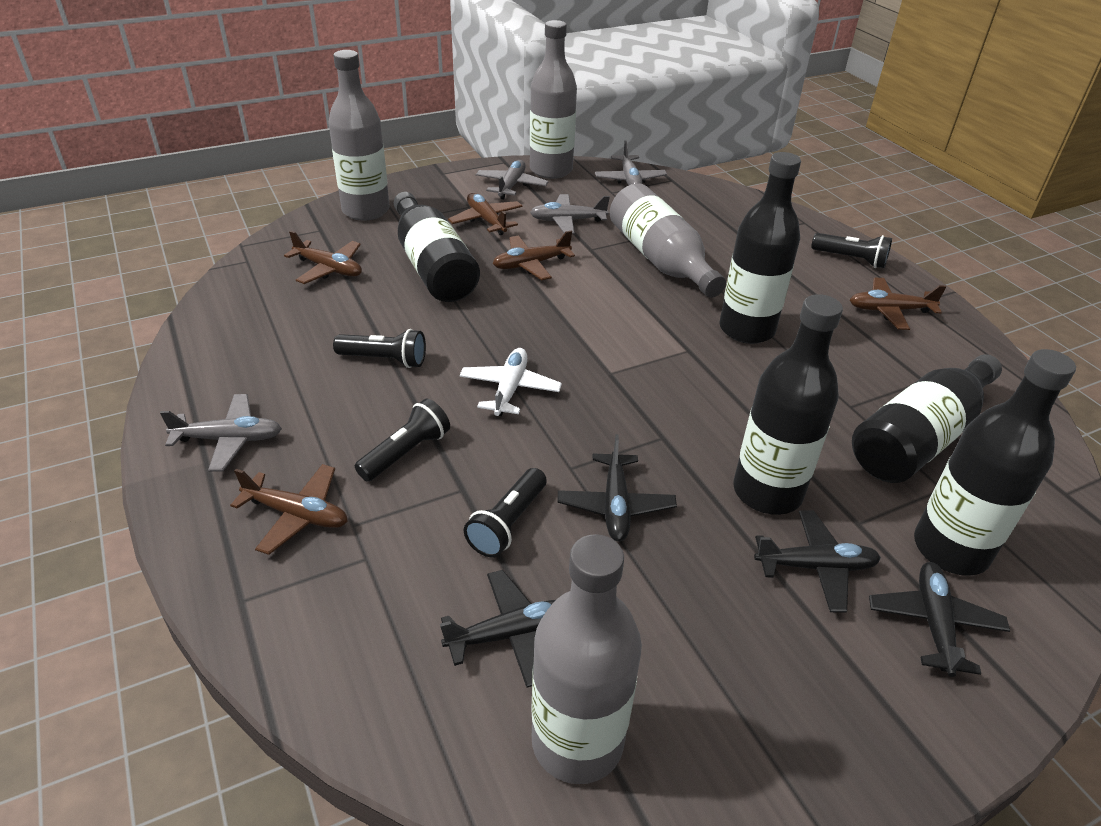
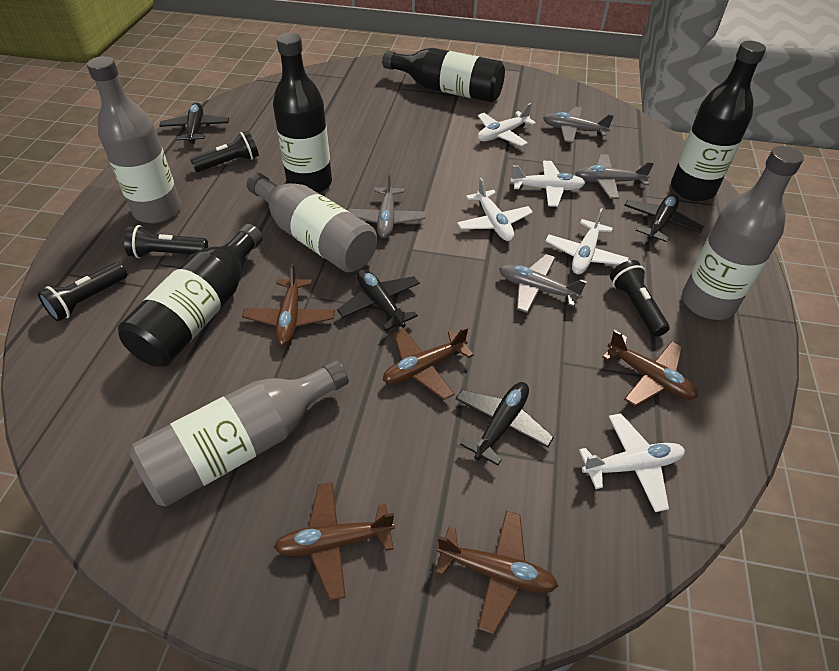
black bottle: 5 -> 4
white plane: 1 -> 5

